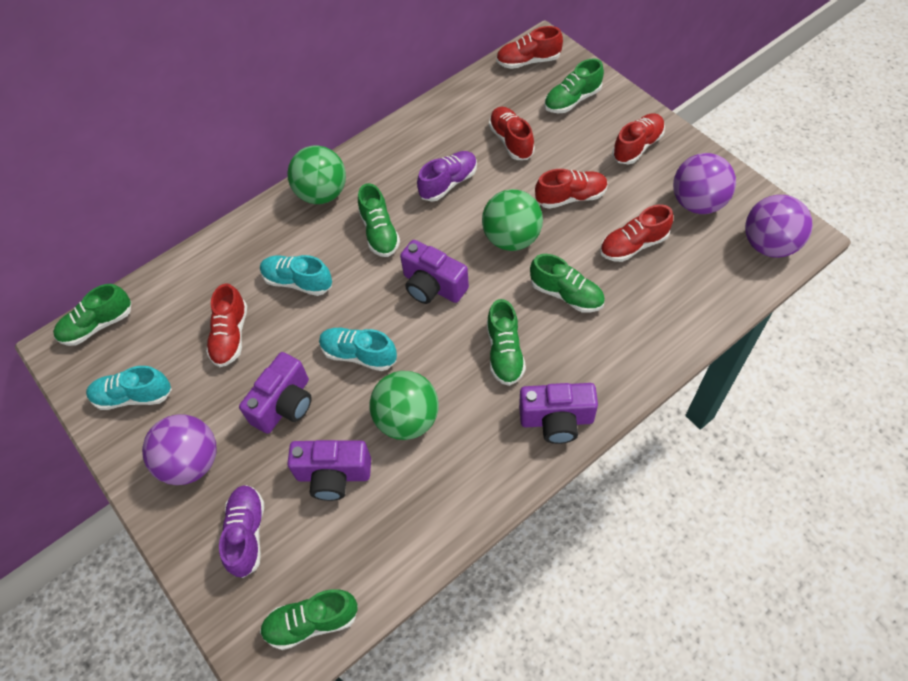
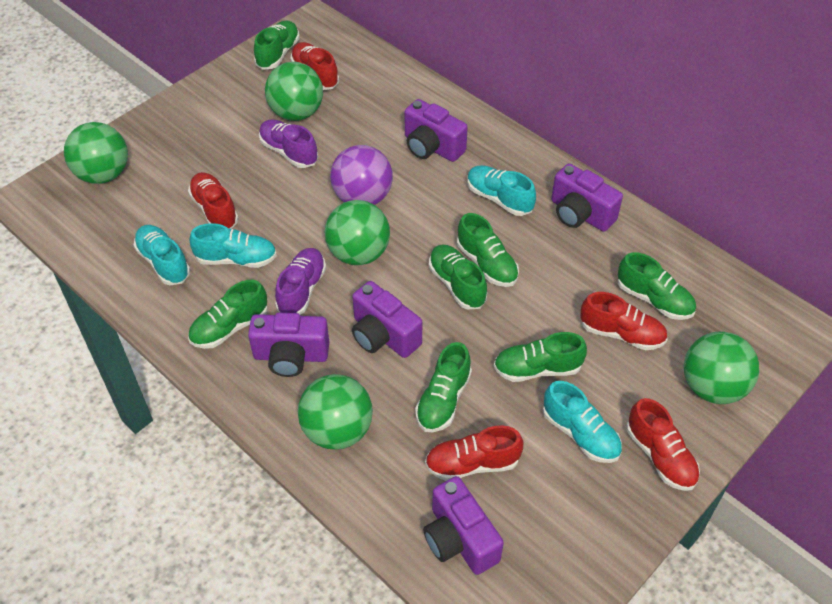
green ball: 3 -> 5
green shoe: 6 -> 7
purple ball: 3 -> 1
purple camera: 4 -> 5
red shoe: 6 -> 5
turquoise shoe: 3 -> 4

